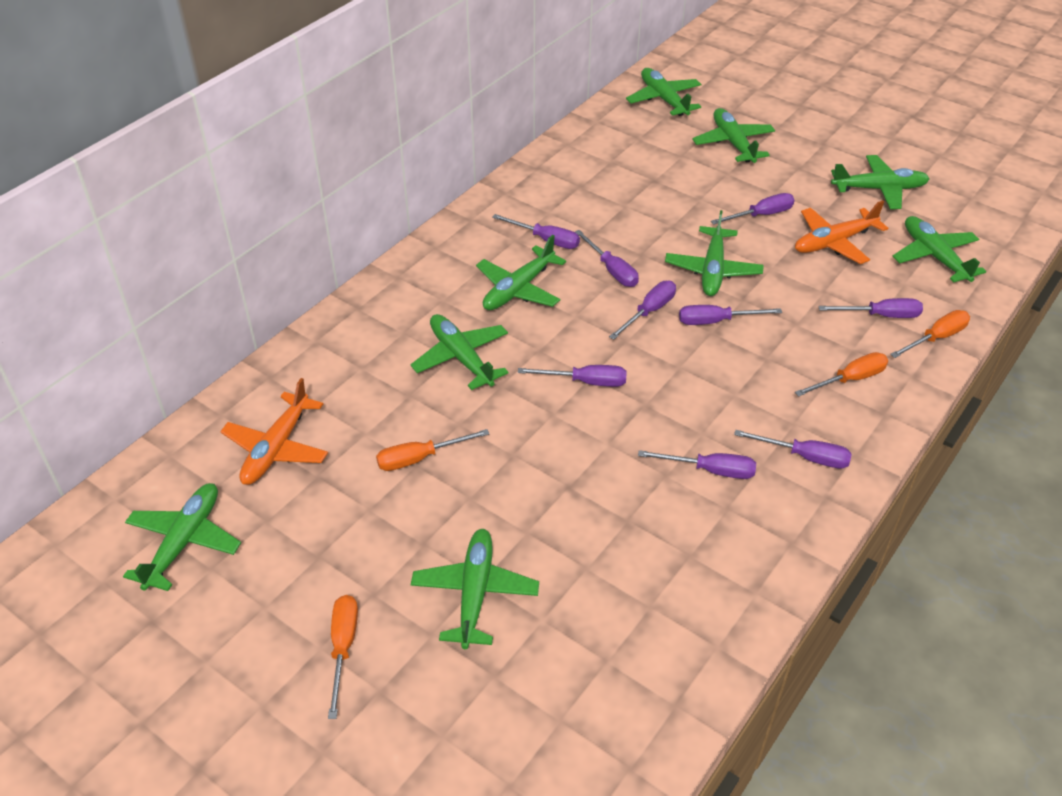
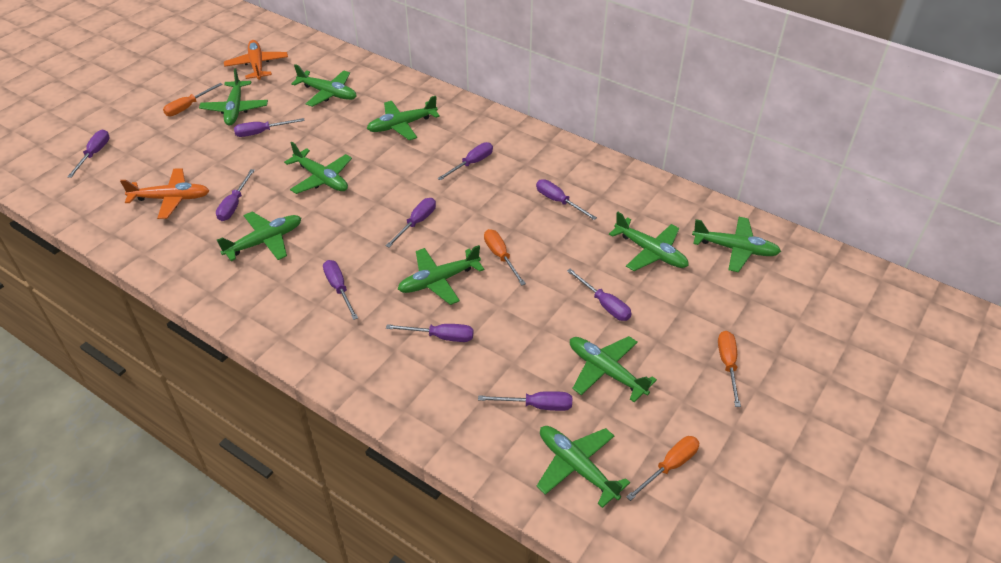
green plane: 9 -> 10
purple screwdriver: 9 -> 10

